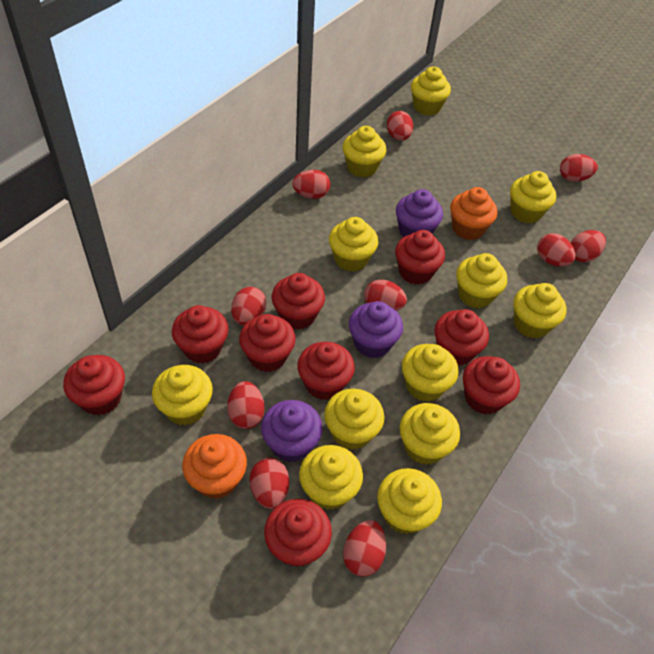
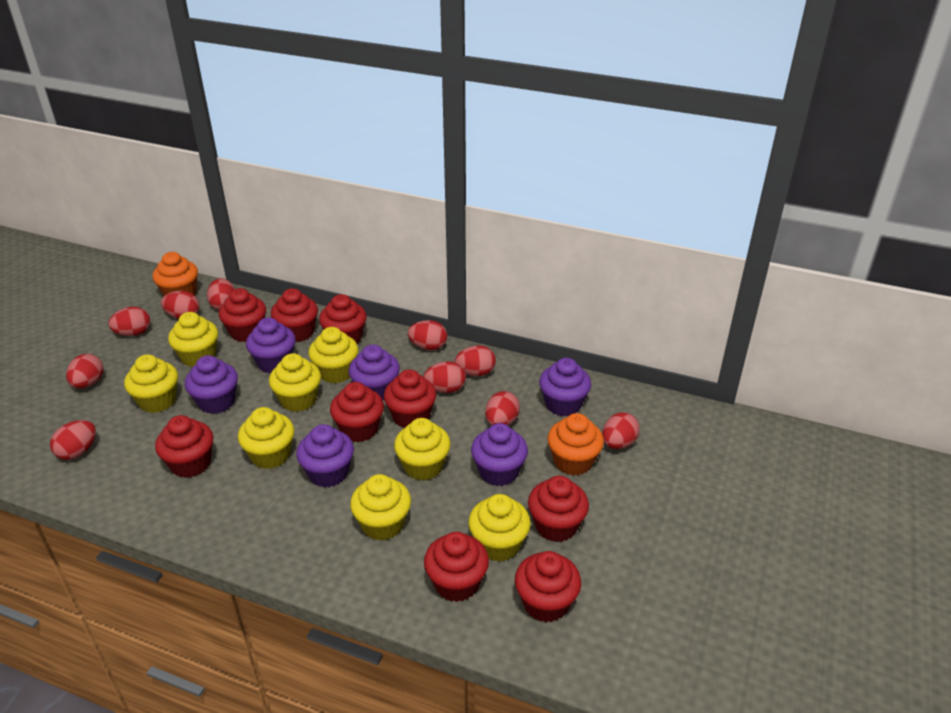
purple cupcake: 3 -> 6
yellow cupcake: 12 -> 8

